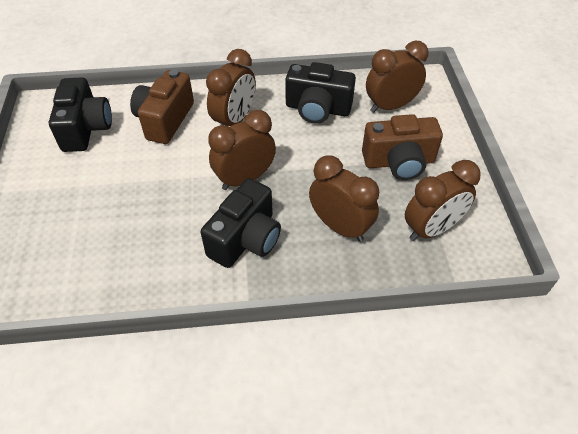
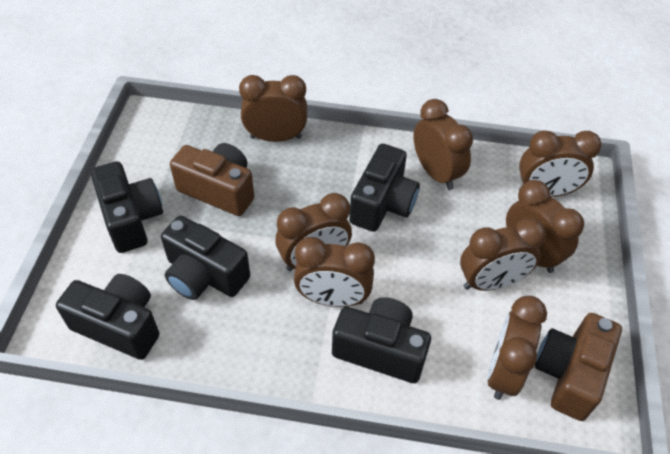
black camera: 3 -> 5
brown clock: 5 -> 8

